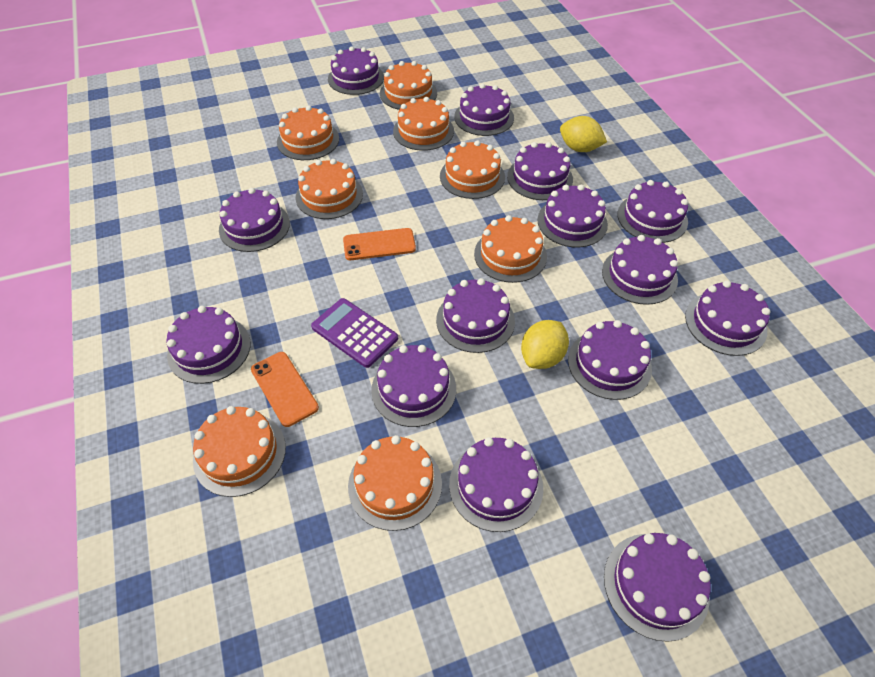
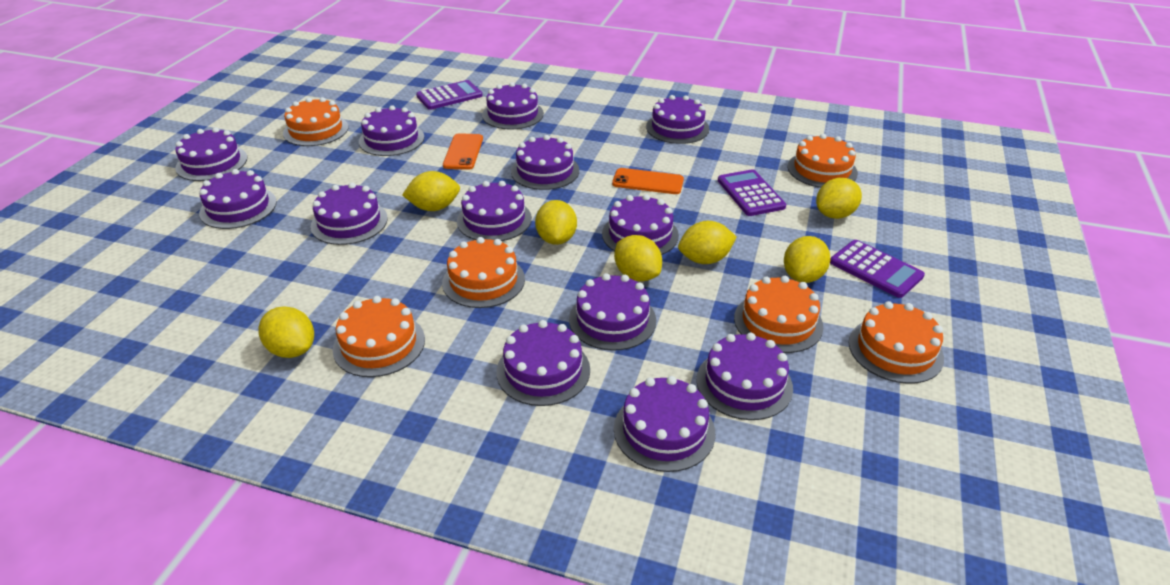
orange cake: 8 -> 6
purple cake: 14 -> 13
purple calculator: 1 -> 3
yellow lemon: 2 -> 7

